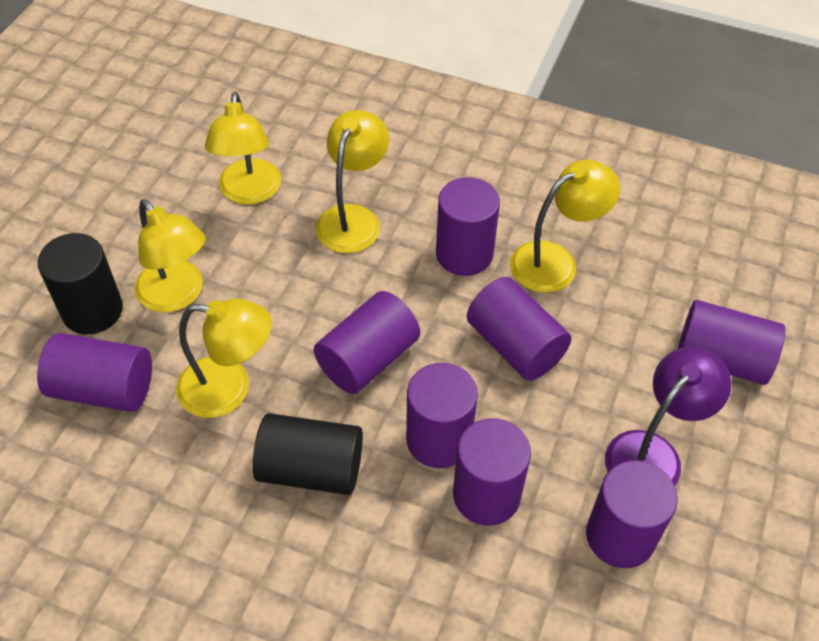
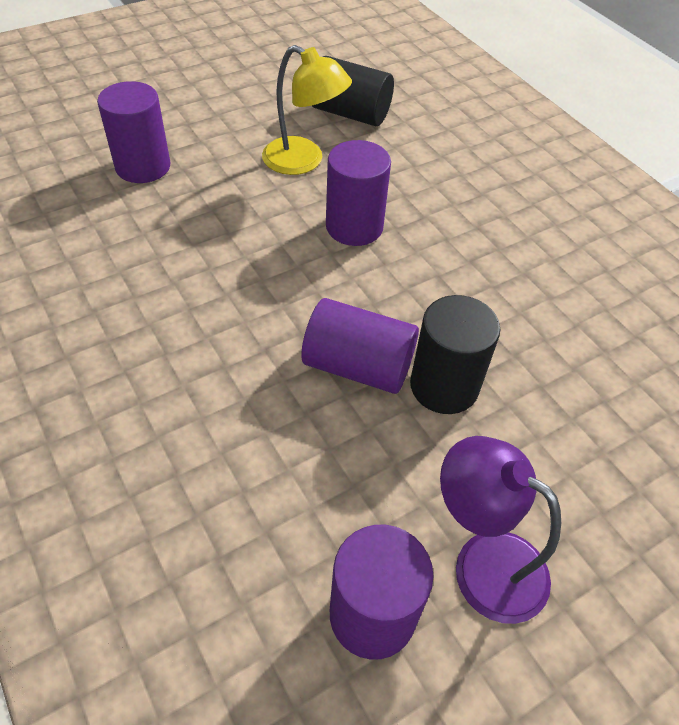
purple cylinder: 8 -> 4
yellow lamp: 5 -> 1

